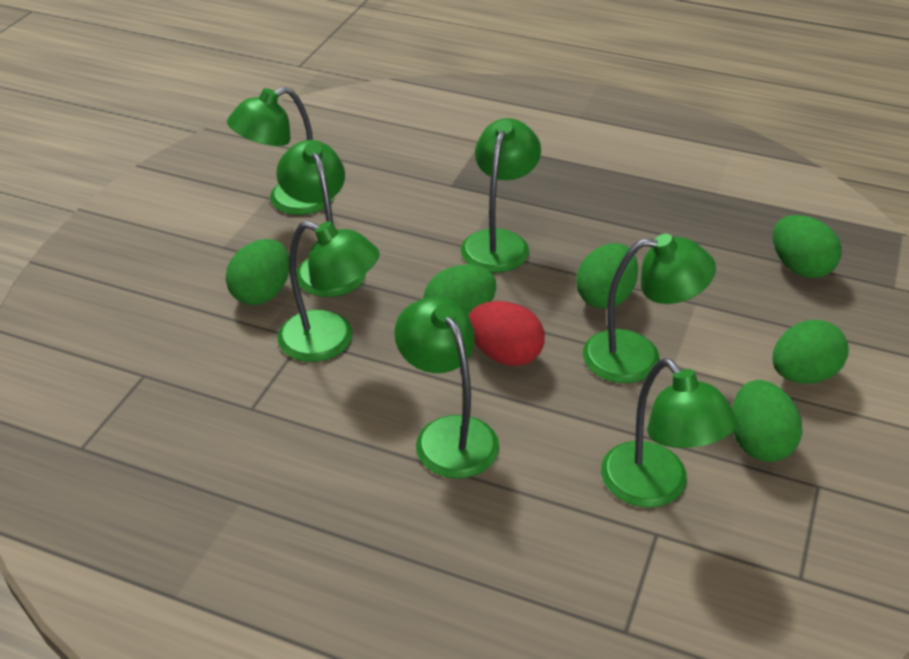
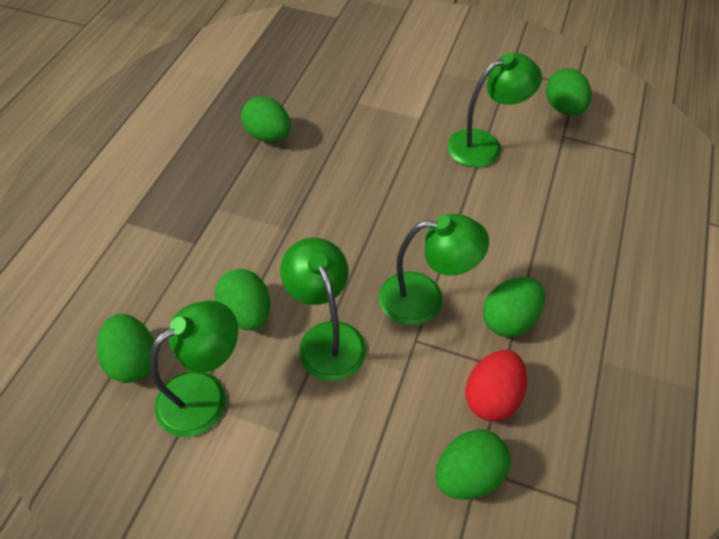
green lamp: 7 -> 4

